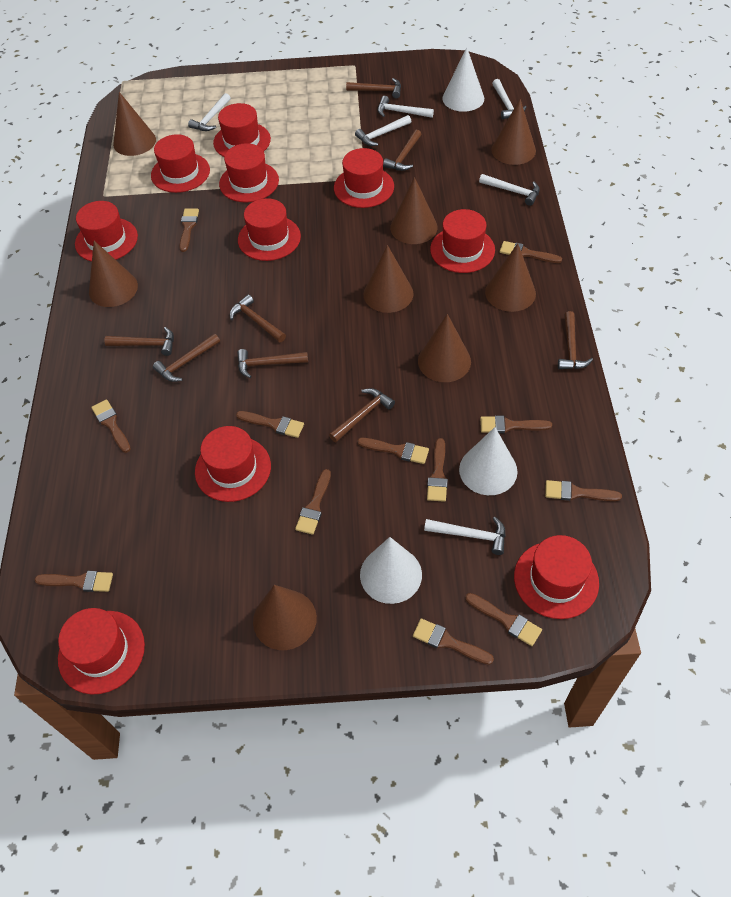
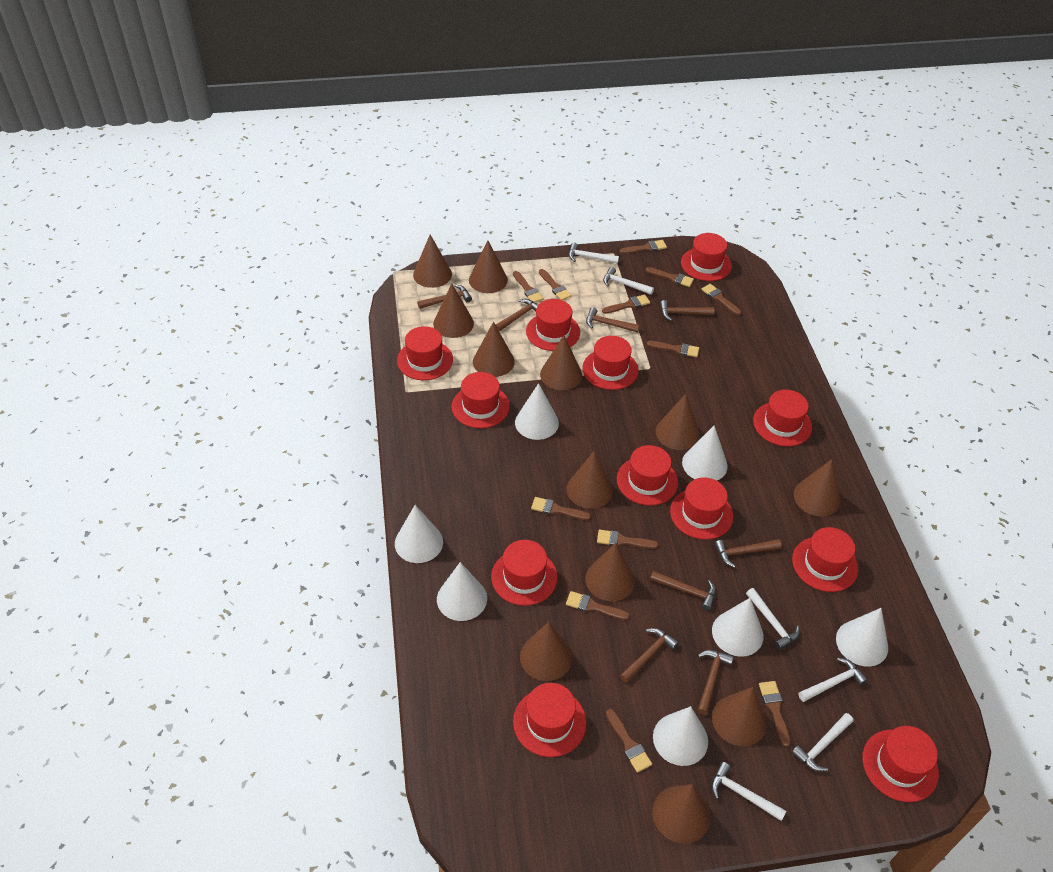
brown cone: 8 -> 12
red hat: 10 -> 12
white cone: 3 -> 7

